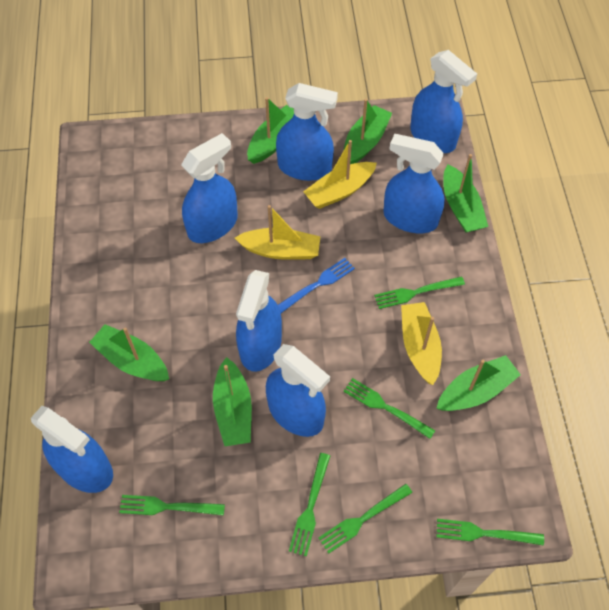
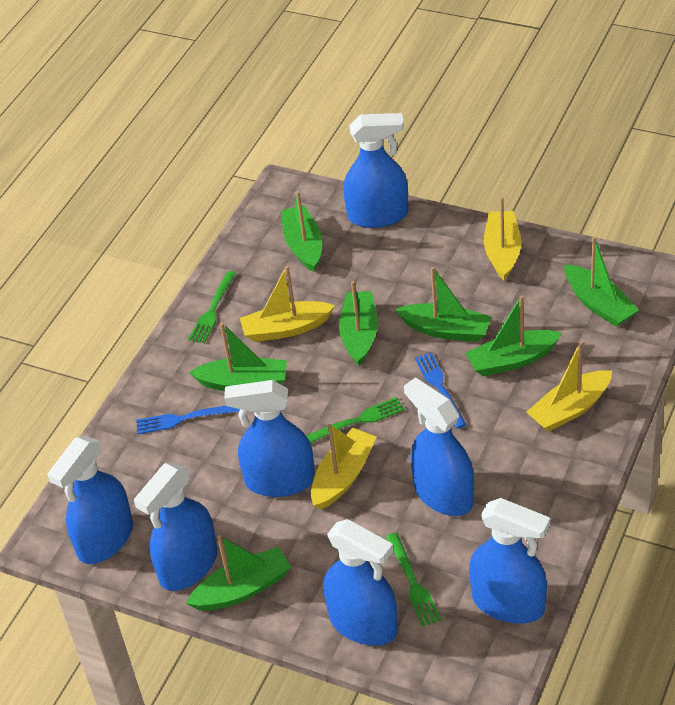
blue fork: 1 -> 2
green boat: 6 -> 7
green fork: 6 -> 3
yellow boat: 3 -> 4

